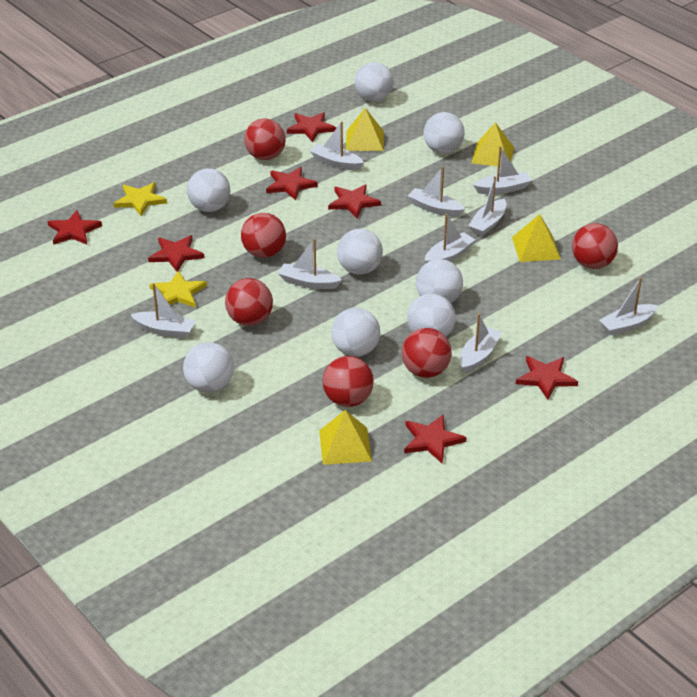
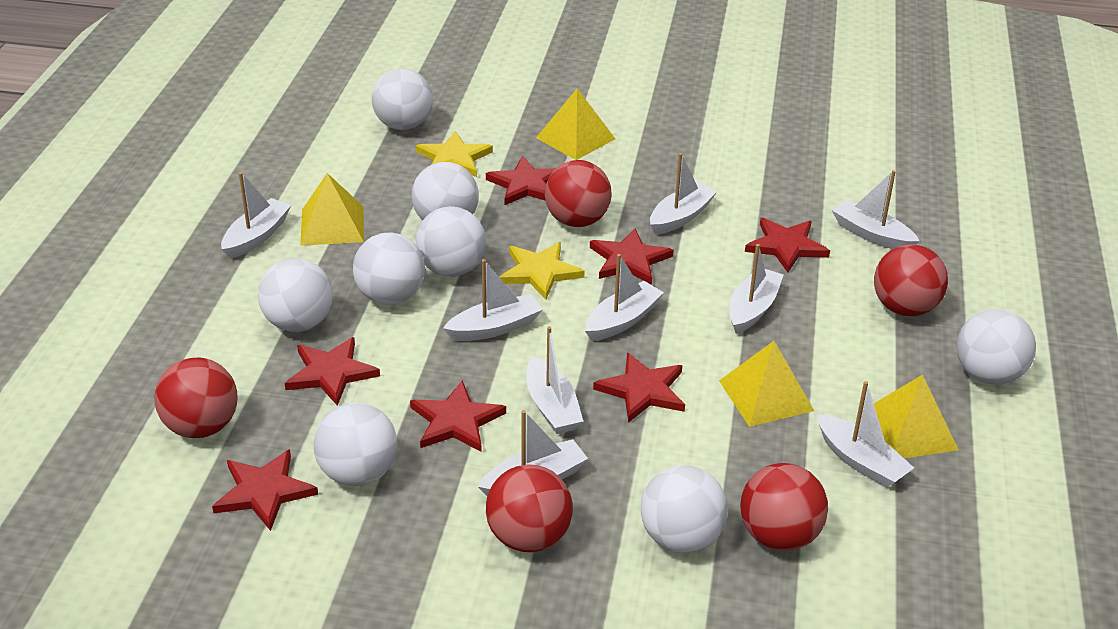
red ball: 6 -> 5

